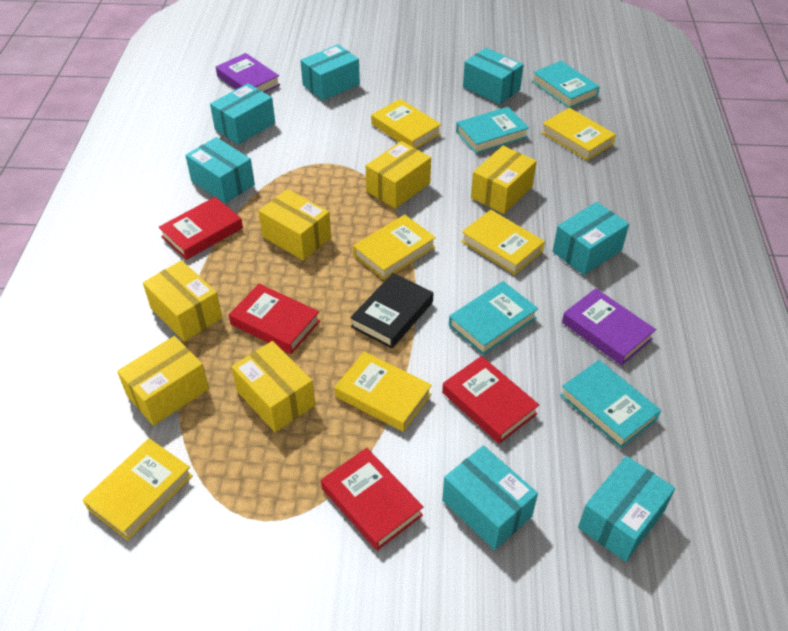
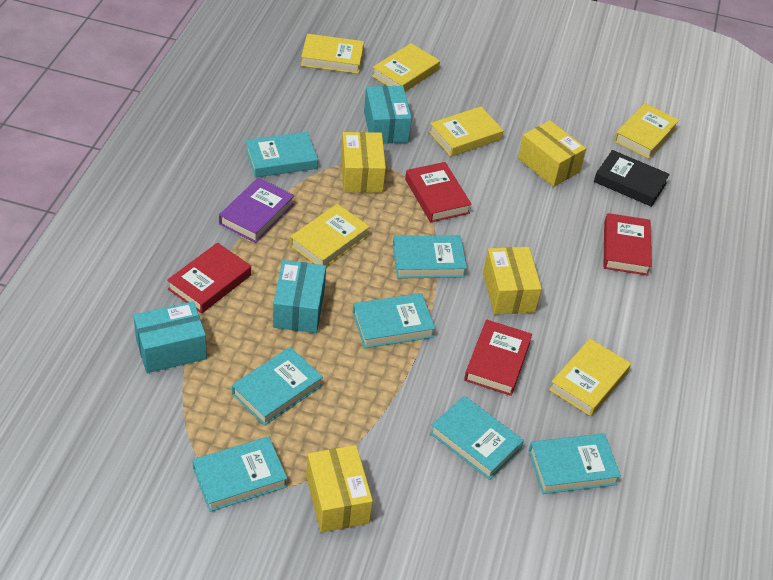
purple book: 2 -> 1
turquoise book: 4 -> 7
turquoise box: 7 -> 3
yellow box: 6 -> 4

